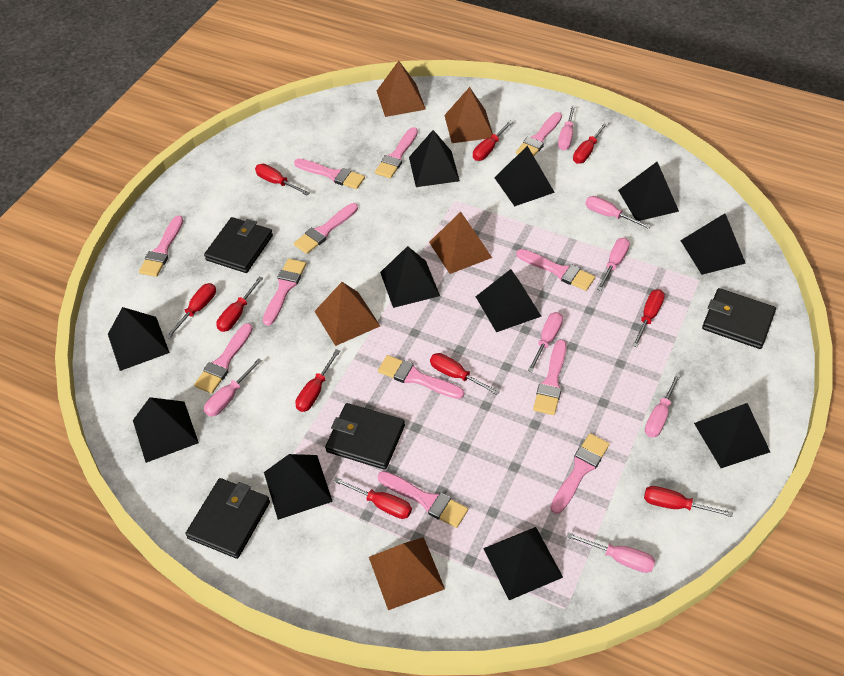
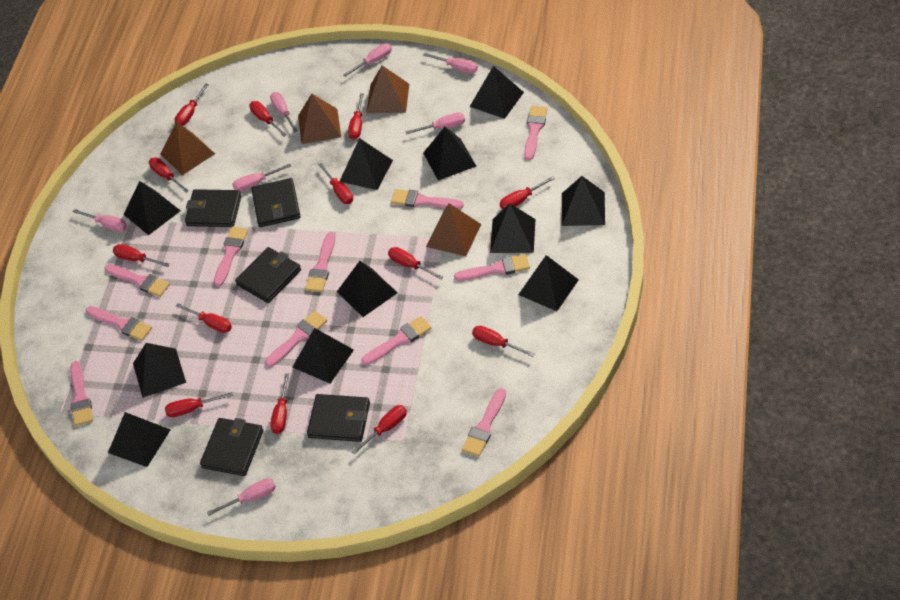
black wallet: 4 -> 5
brown pyramid: 5 -> 4
pink brush: 12 -> 11
red screwdriver: 10 -> 13

